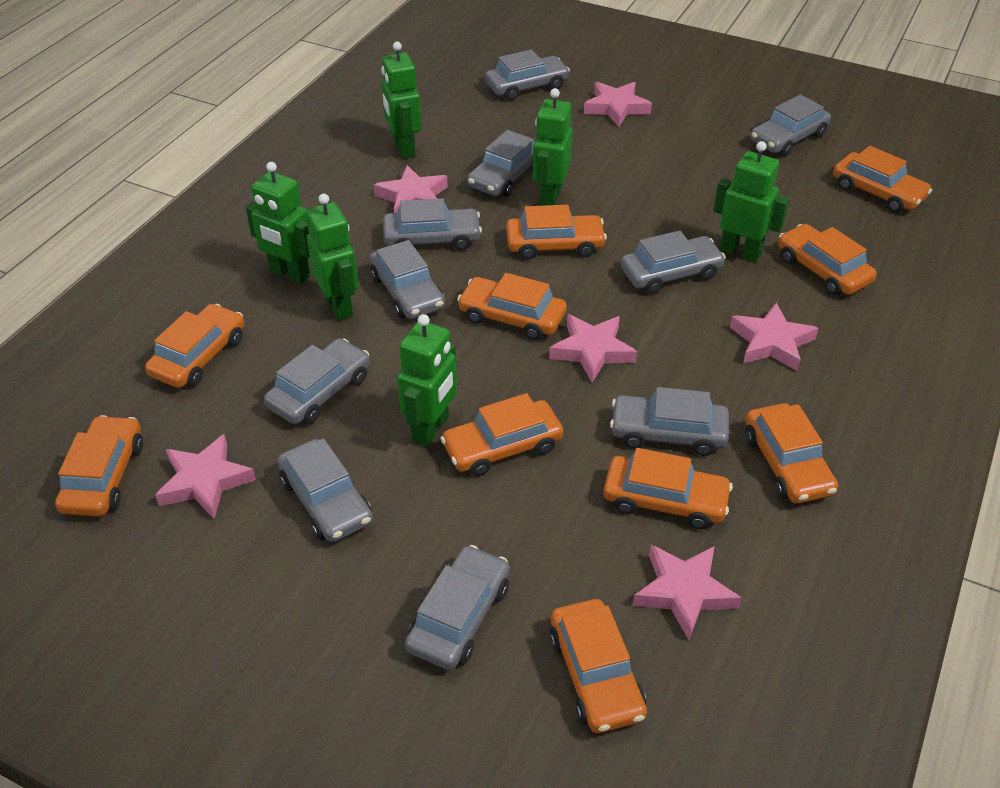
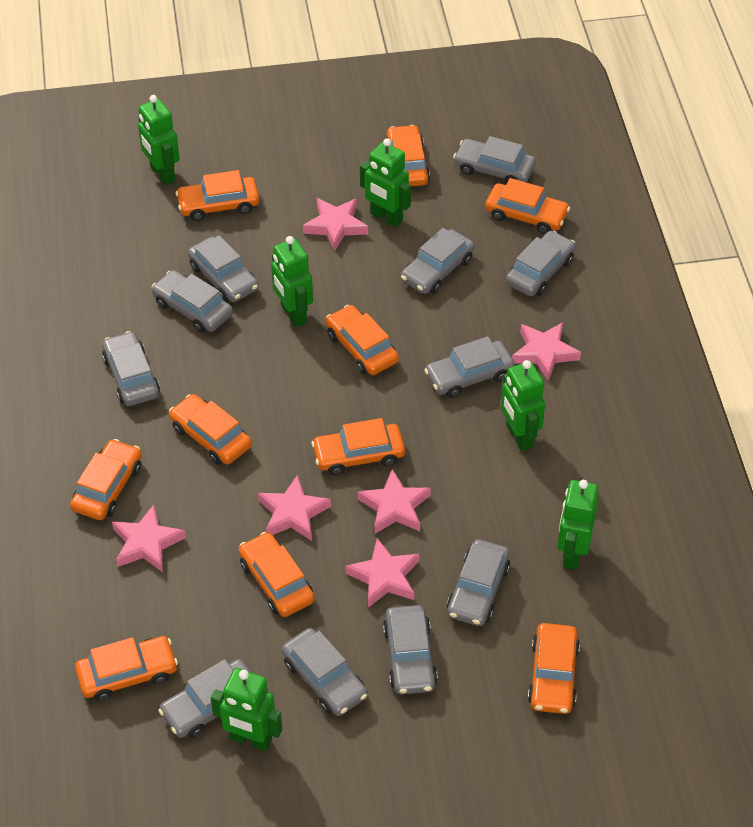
grey car: 10 -> 11

